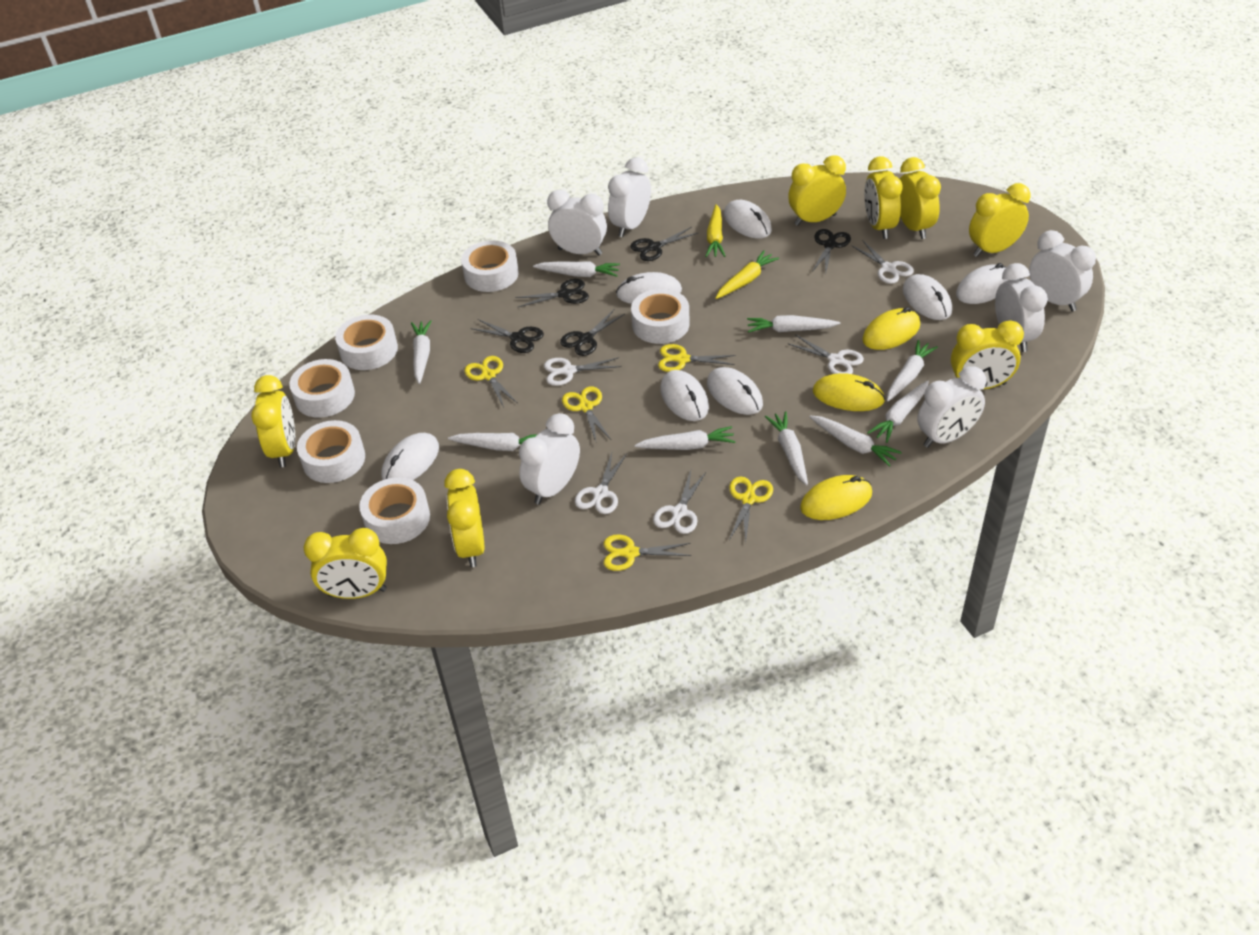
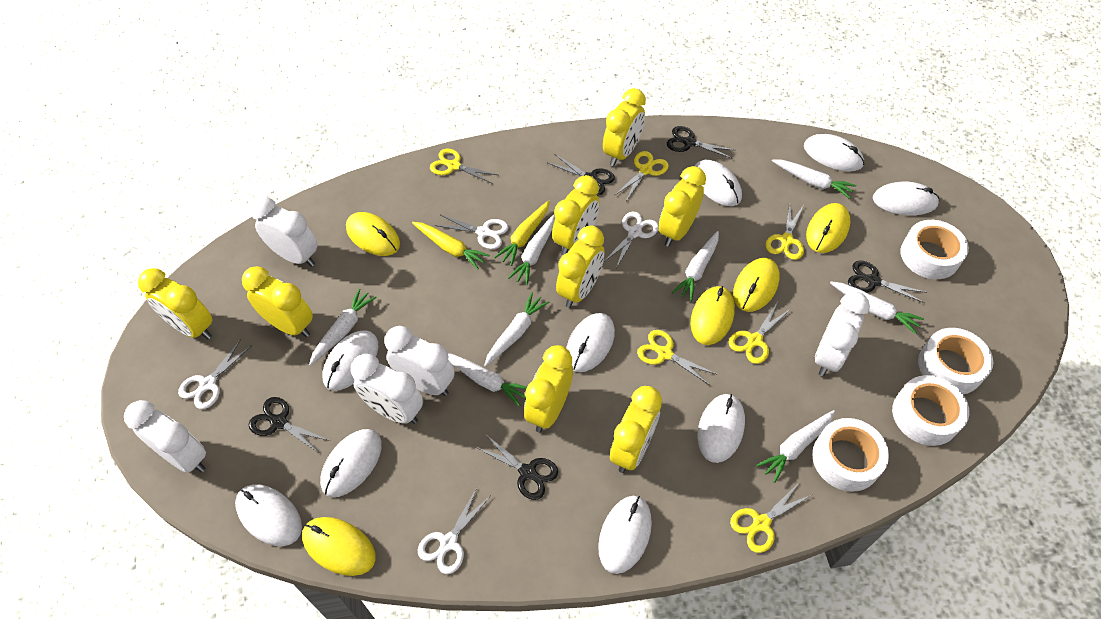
white carrot: 9 -> 8
white clock: 6 -> 5
white mouse: 7 -> 9
white scissors: 5 -> 4
white tape: 6 -> 4
yellow mouse: 3 -> 5
yellow scissors: 5 -> 6

